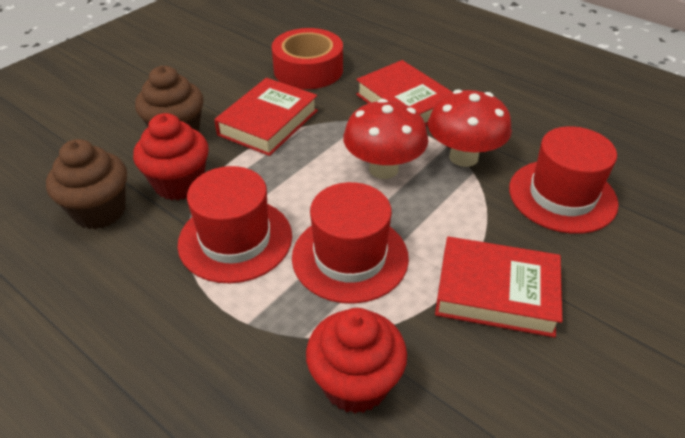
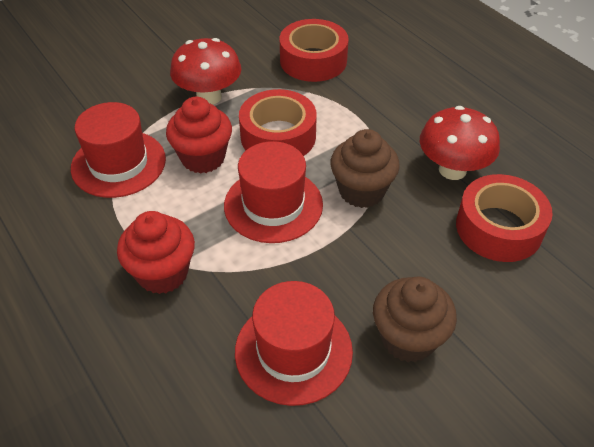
red book: 3 -> 0
red tape: 1 -> 3

